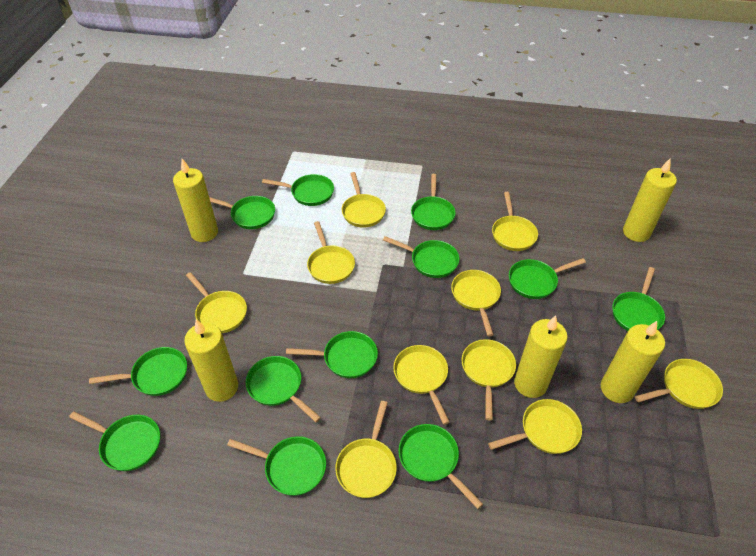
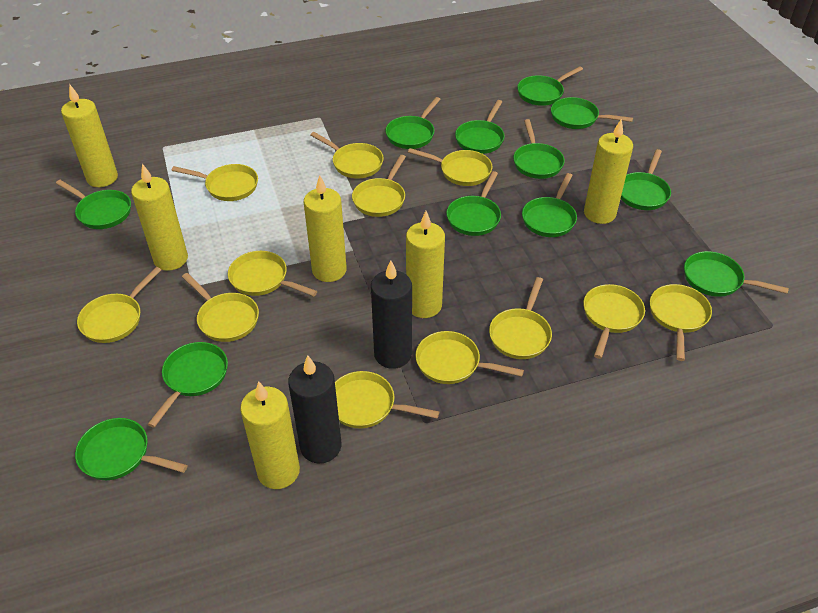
black candle: 0 -> 2
yellow candle: 5 -> 6
yellow pan: 10 -> 12

